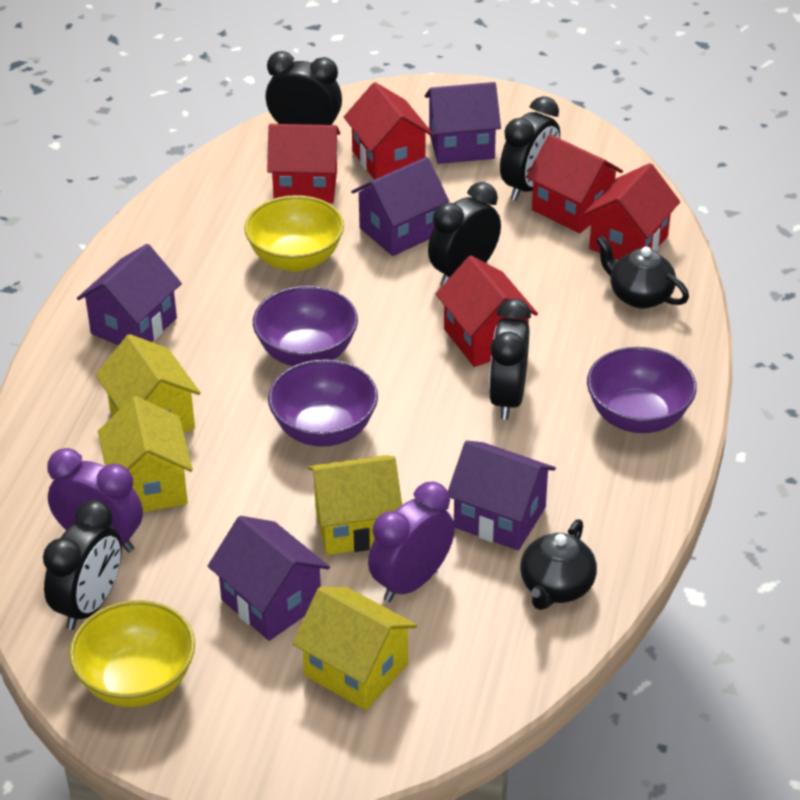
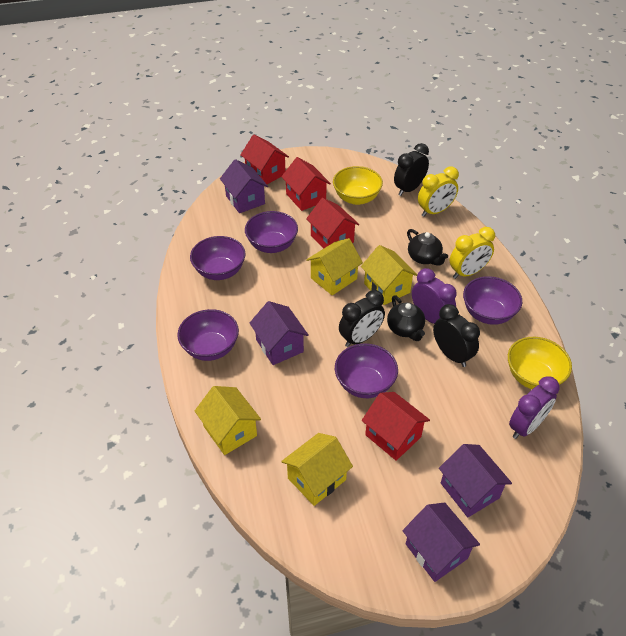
black clock: 5 -> 3
purple bowl: 3 -> 5
purple house: 5 -> 4
red house: 5 -> 4
yellow clock: 0 -> 2

